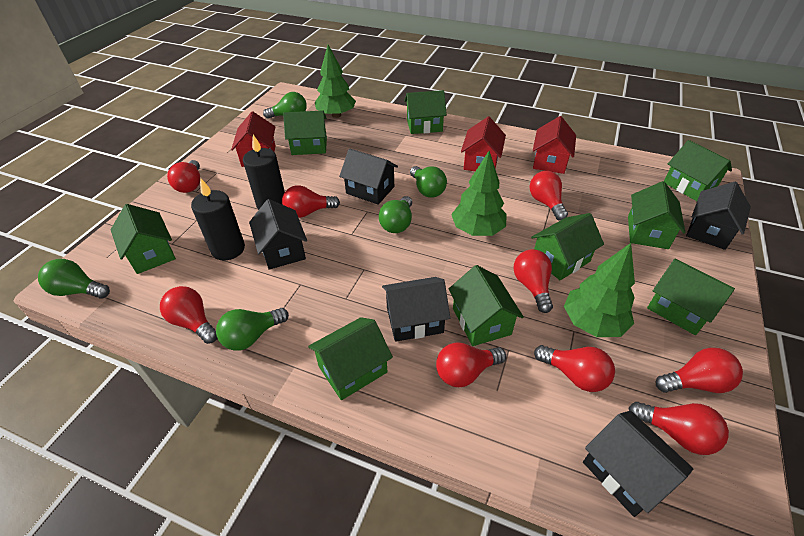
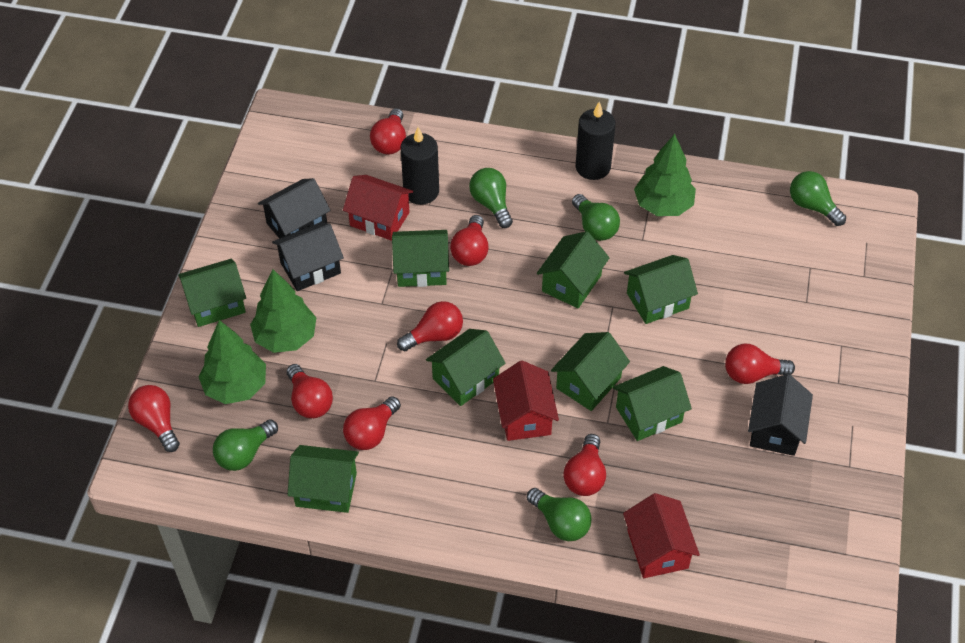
black house: 5 -> 3
green house: 9 -> 8
red light bulb: 9 -> 8

